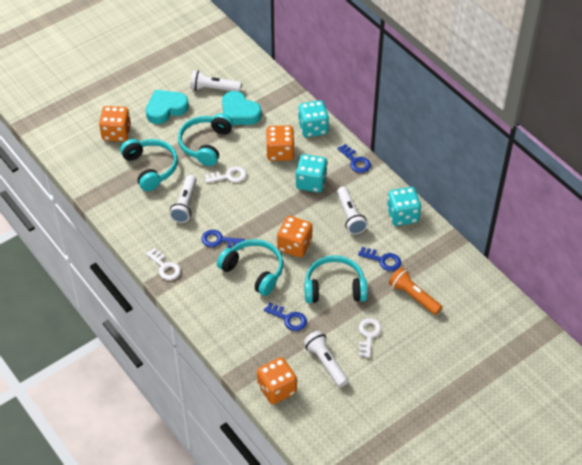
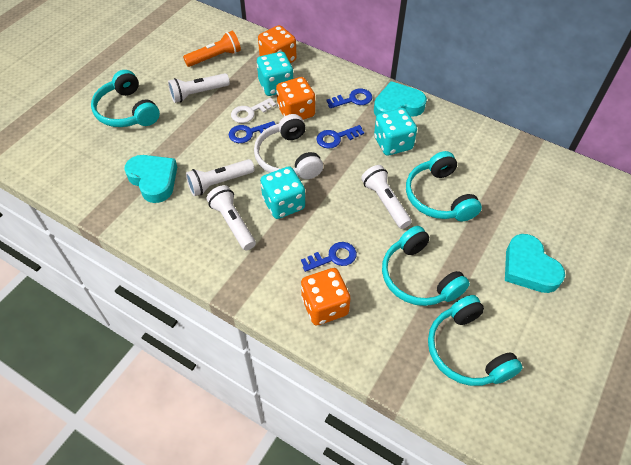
orange dice: 4 -> 3
turquoise heart: 2 -> 3
white headphones: 0 -> 1
white key: 3 -> 1

